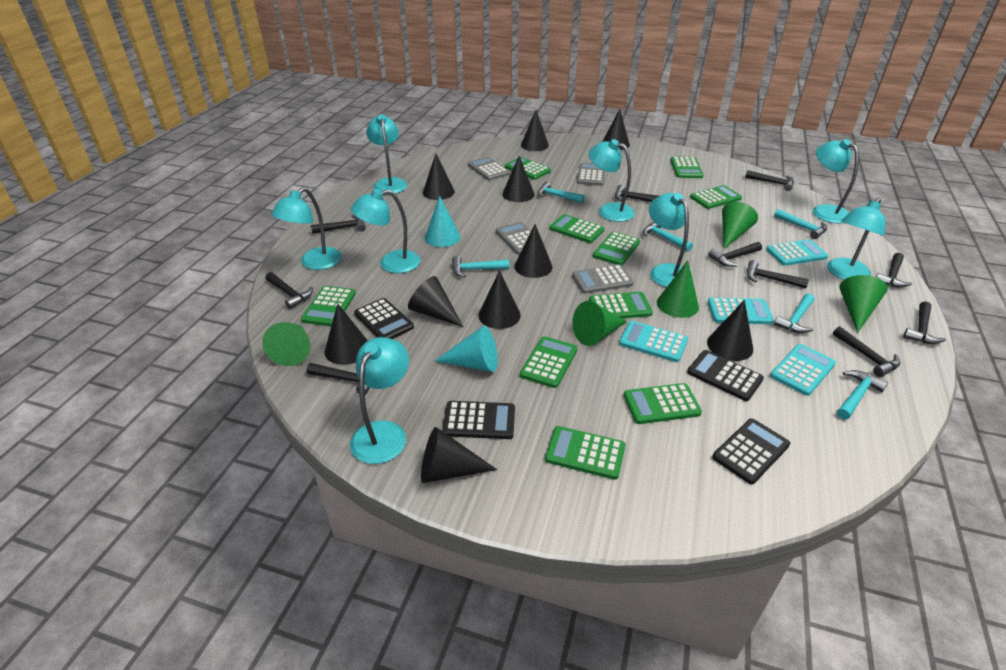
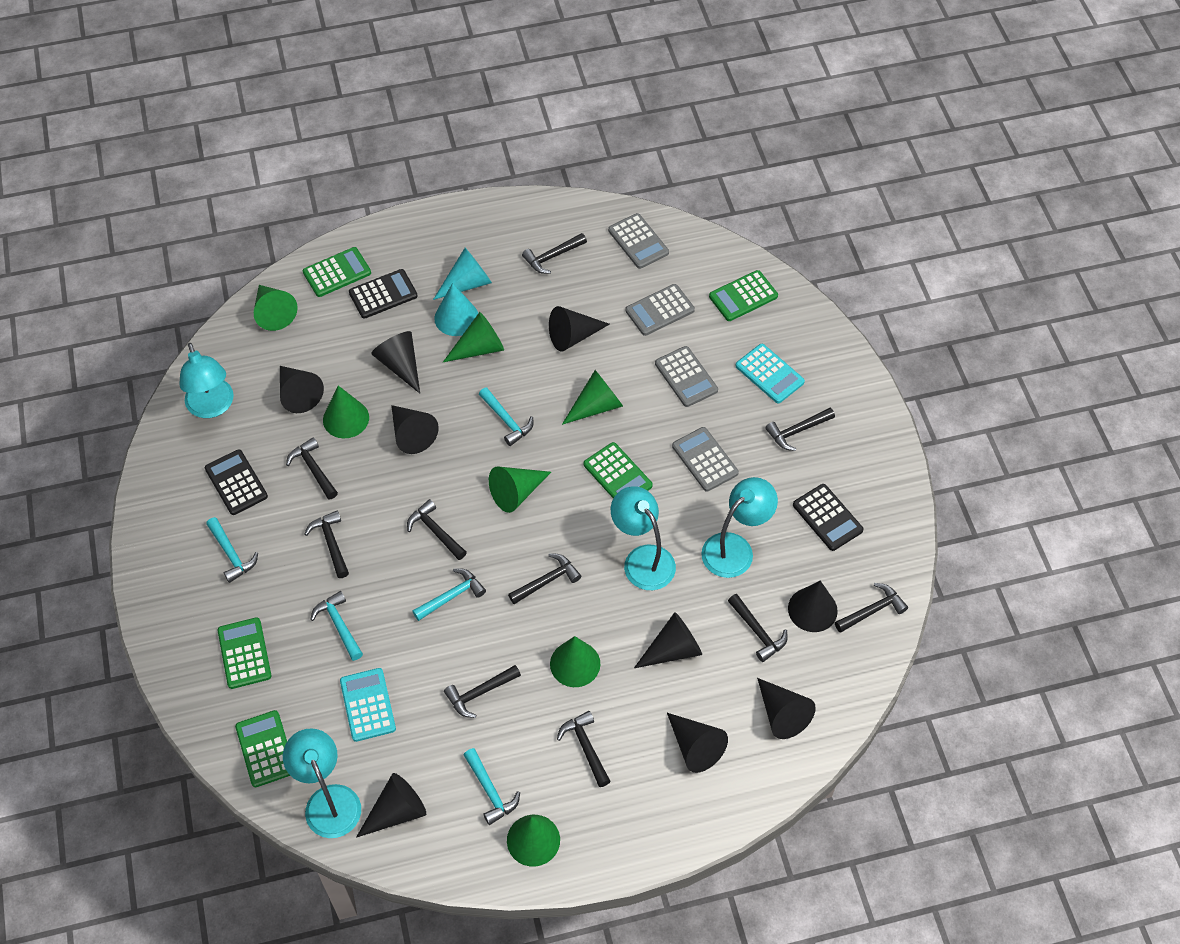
black calculator: 4 -> 3
black cone: 10 -> 9
green calculator: 10 -> 5
green cone: 5 -> 7
turquoise calculator: 4 -> 2
turquoise hammer: 6 -> 5
turquoise lamp: 8 -> 4

